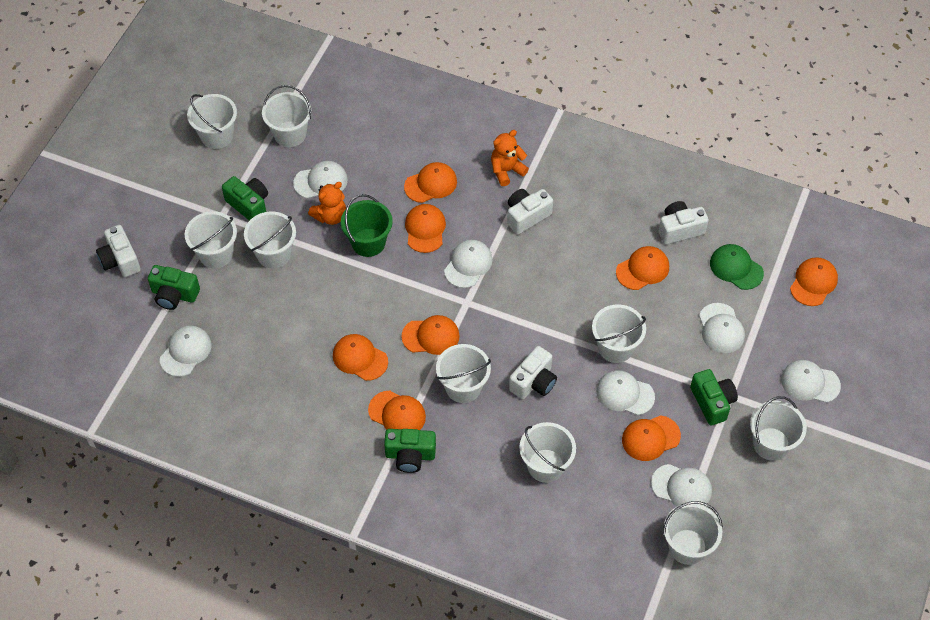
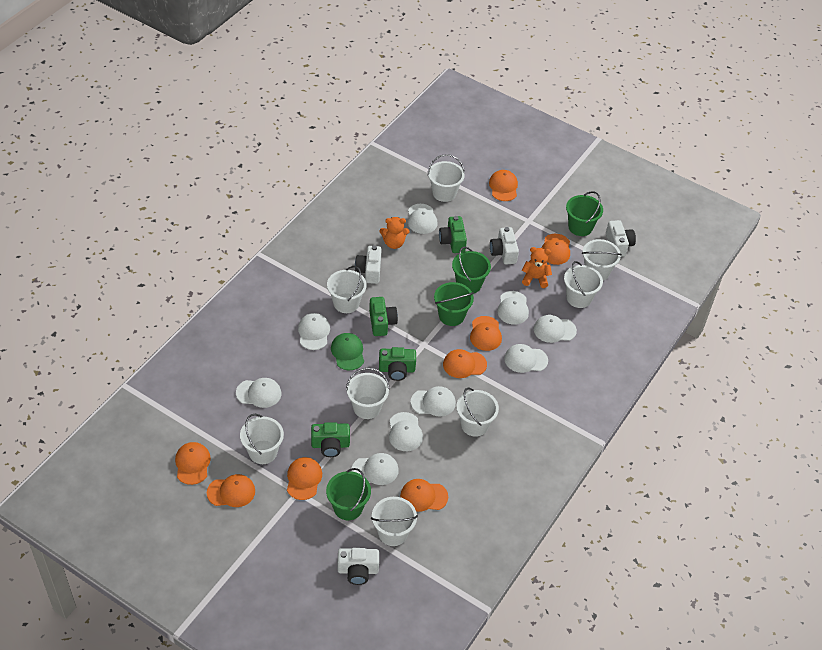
green bucket: 1 -> 4
white bucket: 9 -> 8
white cap: 7 -> 9

